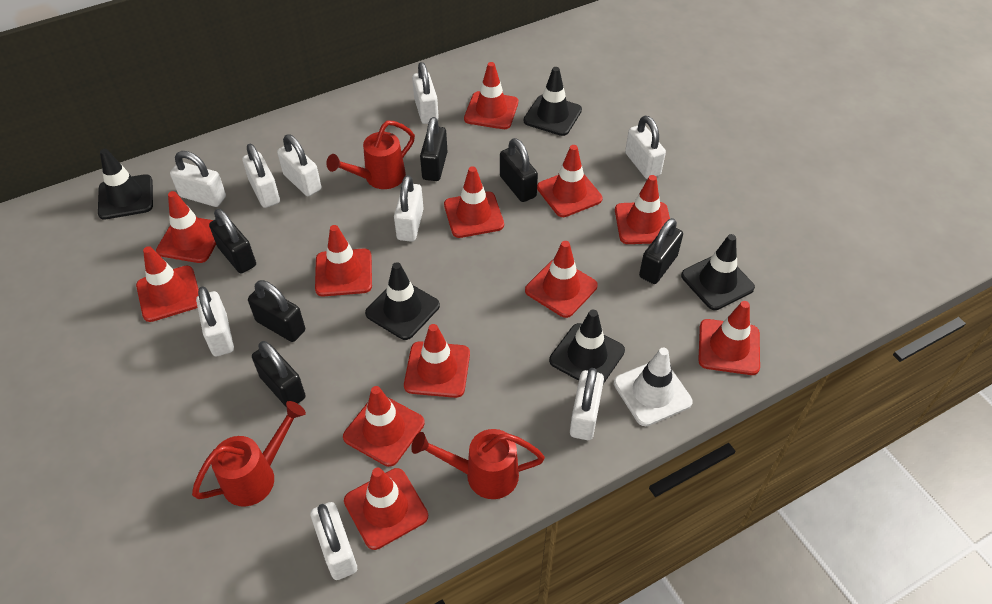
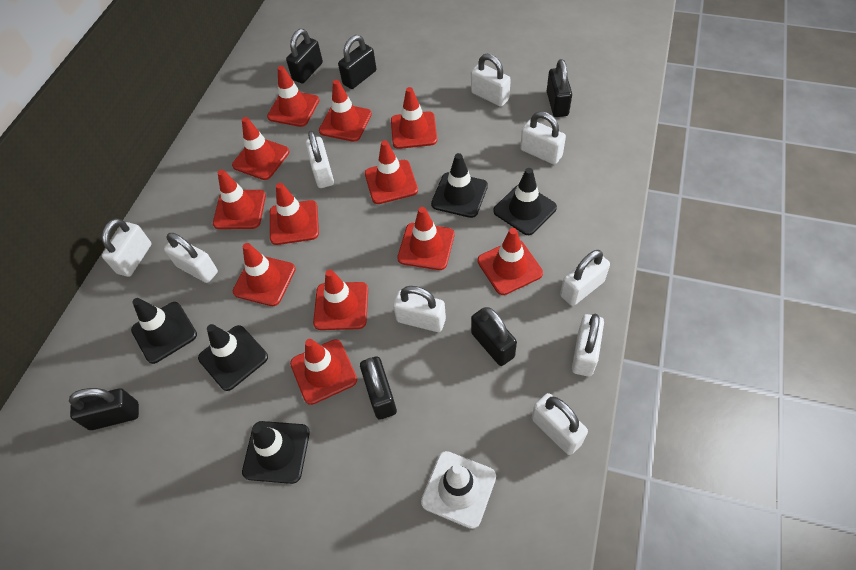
red watering can: 3 -> 0

